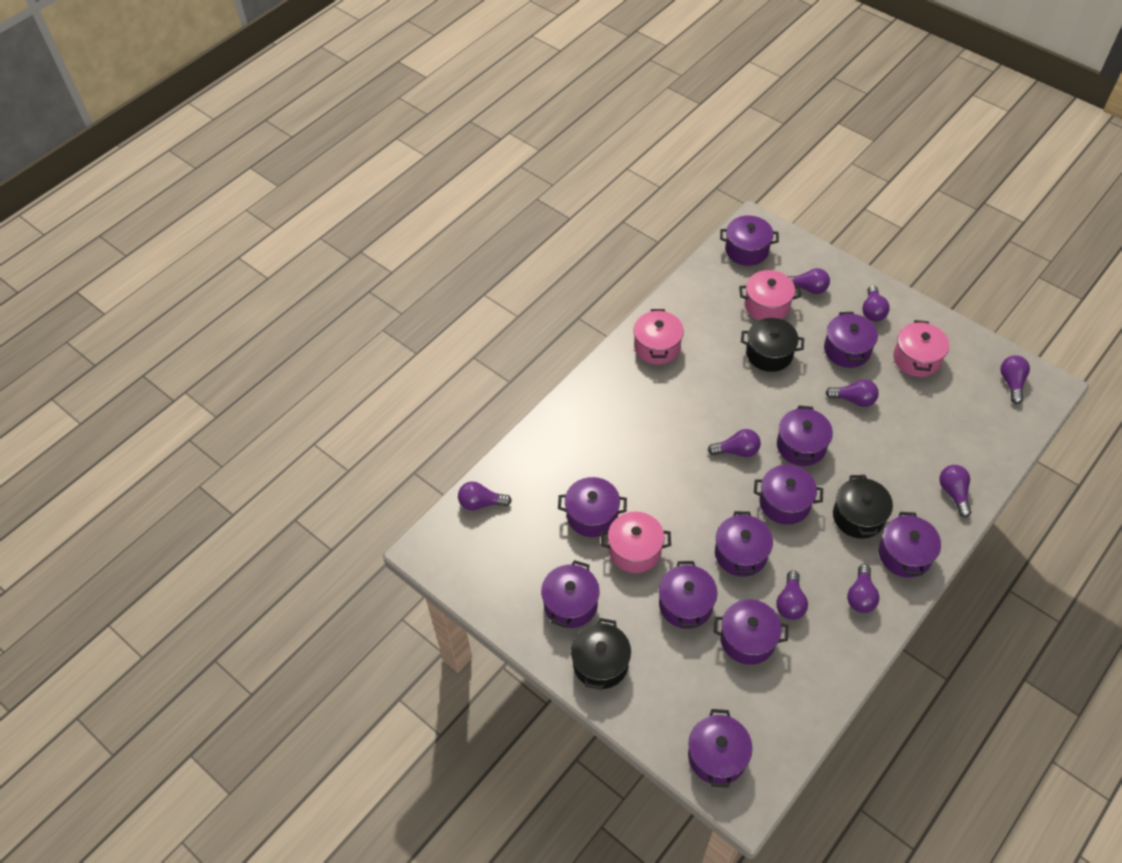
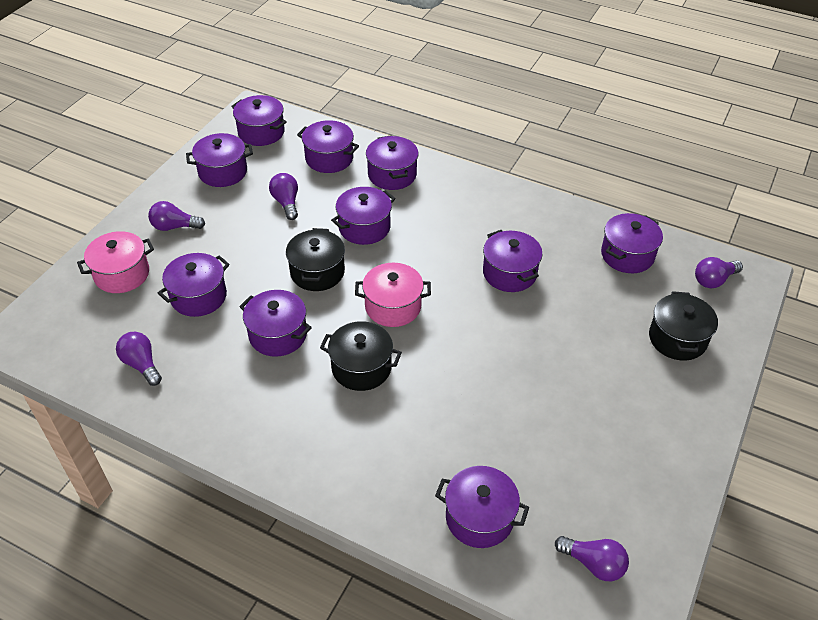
pink pot: 4 -> 2
purple light bulb: 9 -> 5
purple pot: 11 -> 10

